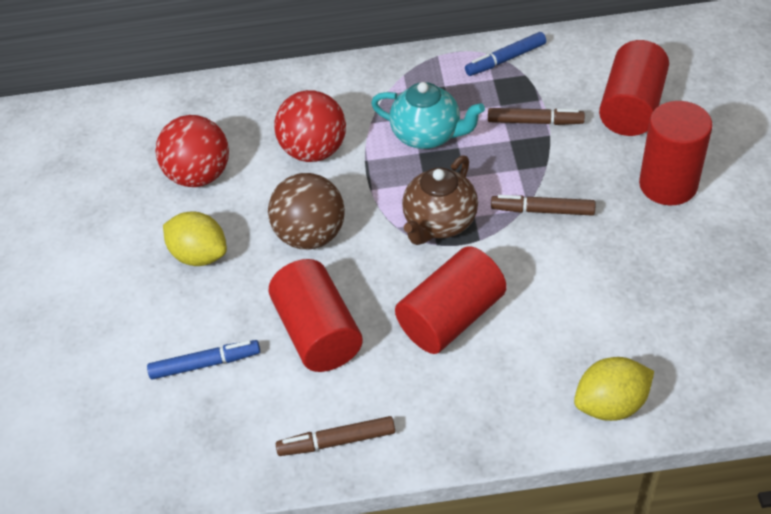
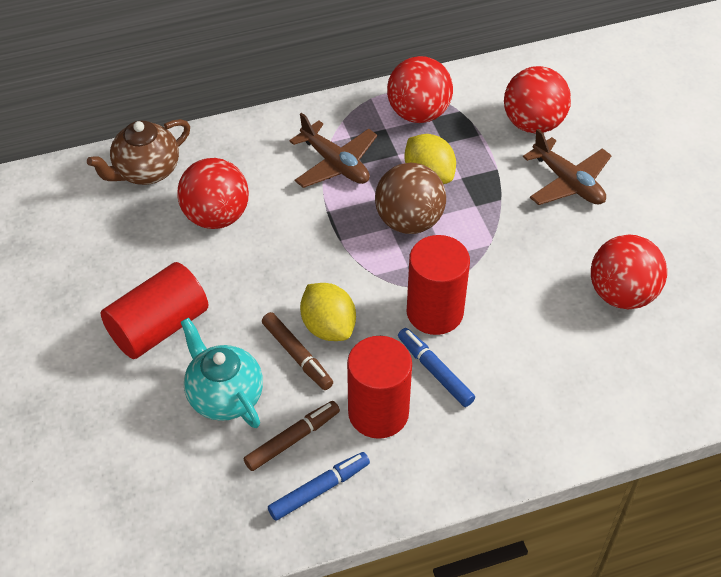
brown marker: 3 -> 2
brown plane: 0 -> 2
red ball: 2 -> 4
red cylinder: 4 -> 3

